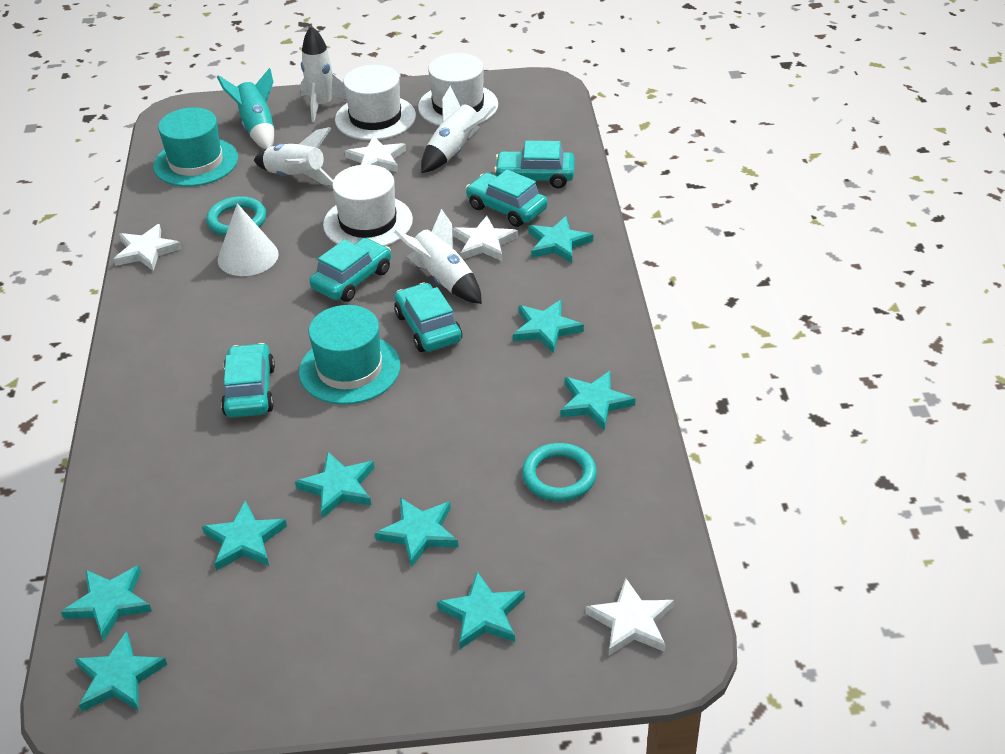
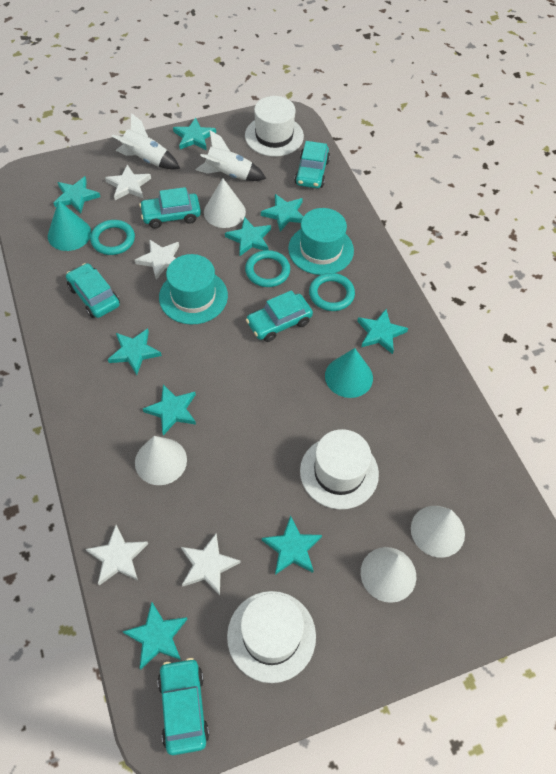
turquoise cone: 0 -> 2
turquoise ring: 2 -> 3
turquoise rocket: 1 -> 0
white cone: 1 -> 4
white rocket: 4 -> 2

